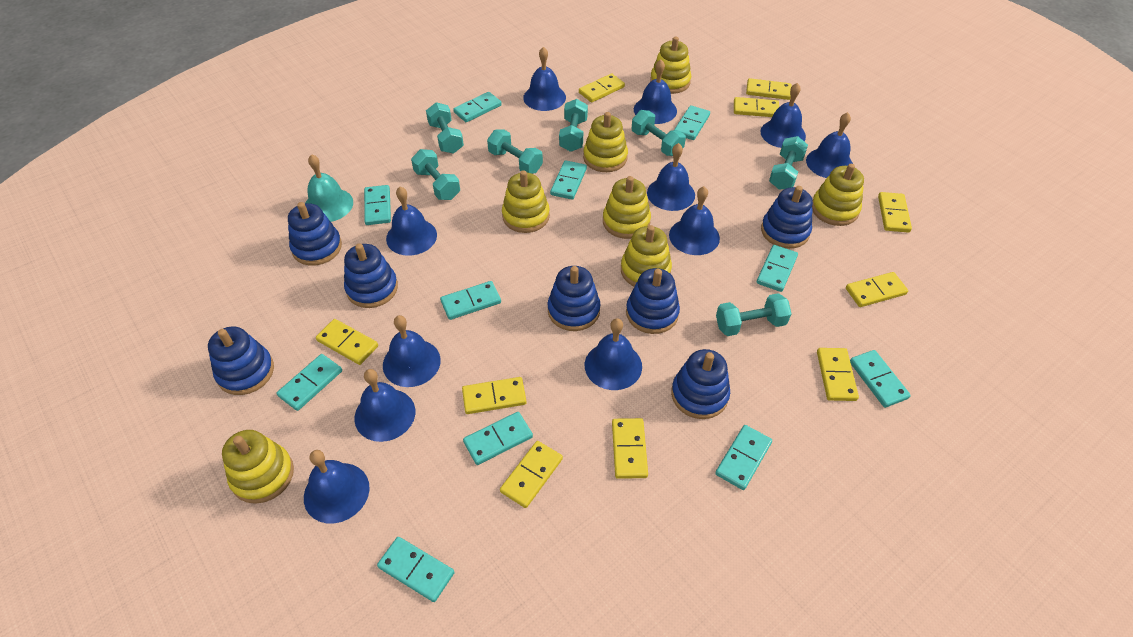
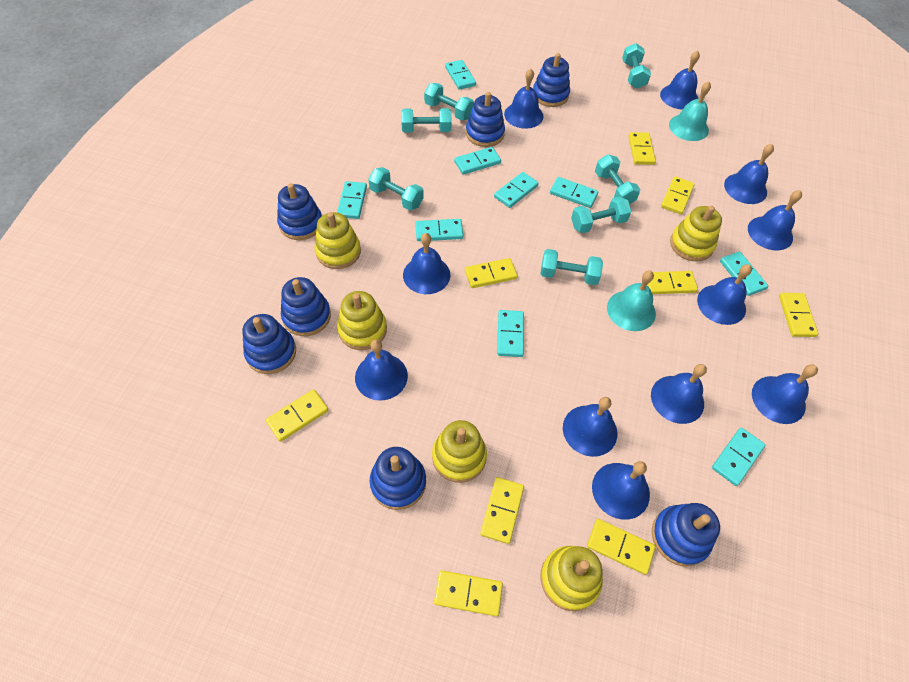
turquoise bell: 1 -> 2
turquoise domino: 11 -> 9
yellow domino: 10 -> 9
yellow stacking toy: 7 -> 5

